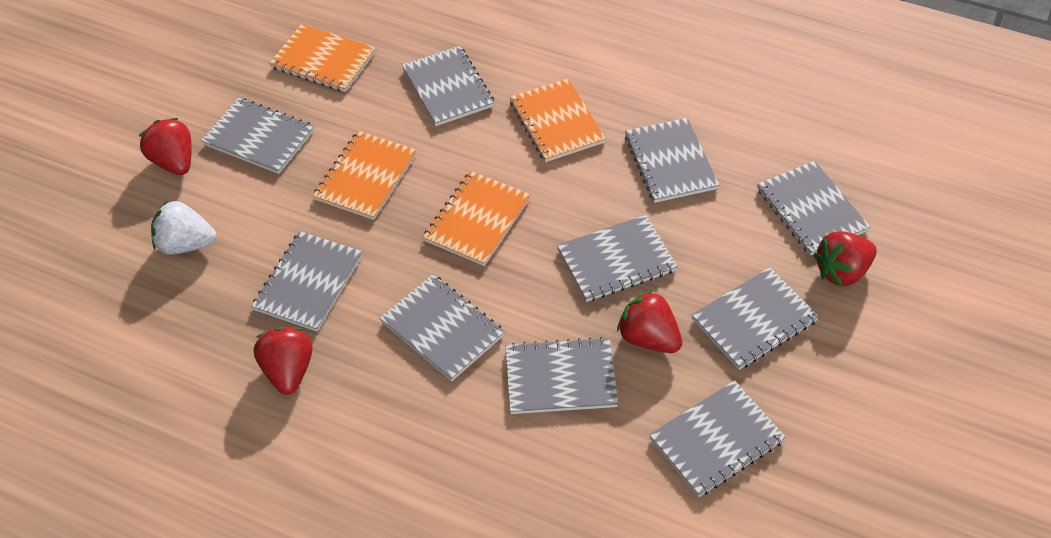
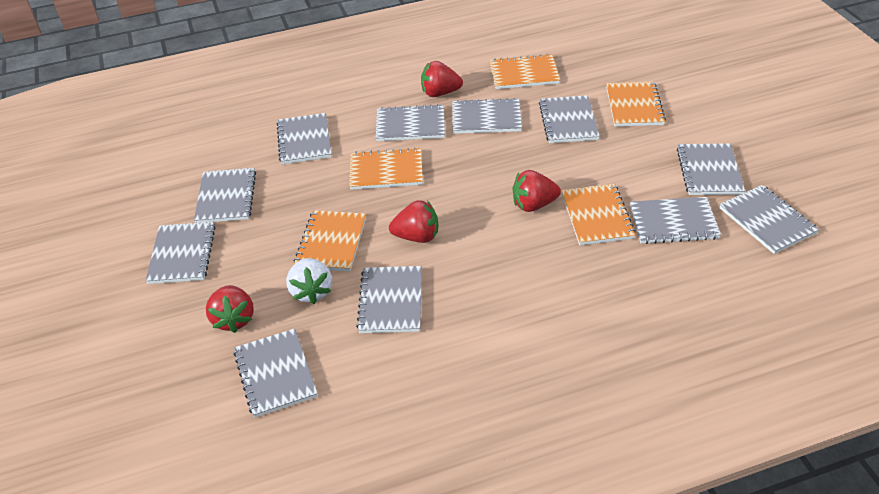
grey notebook: 10 -> 11
orange notebook: 4 -> 5

